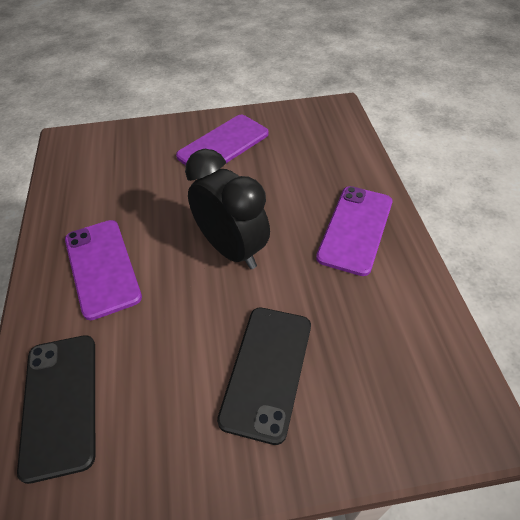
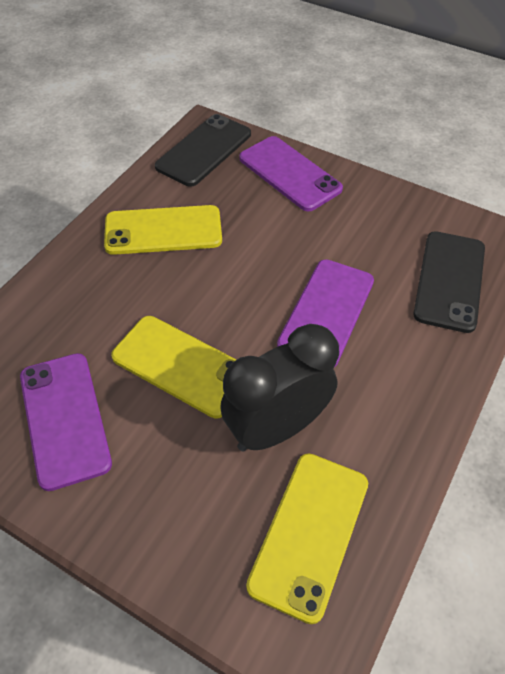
yellow phone: 0 -> 3

